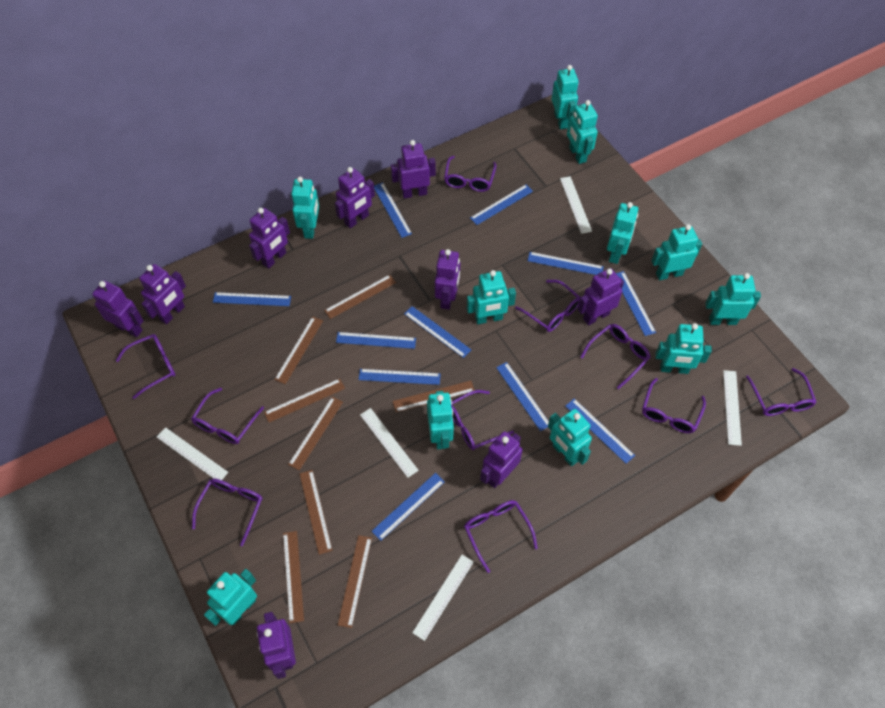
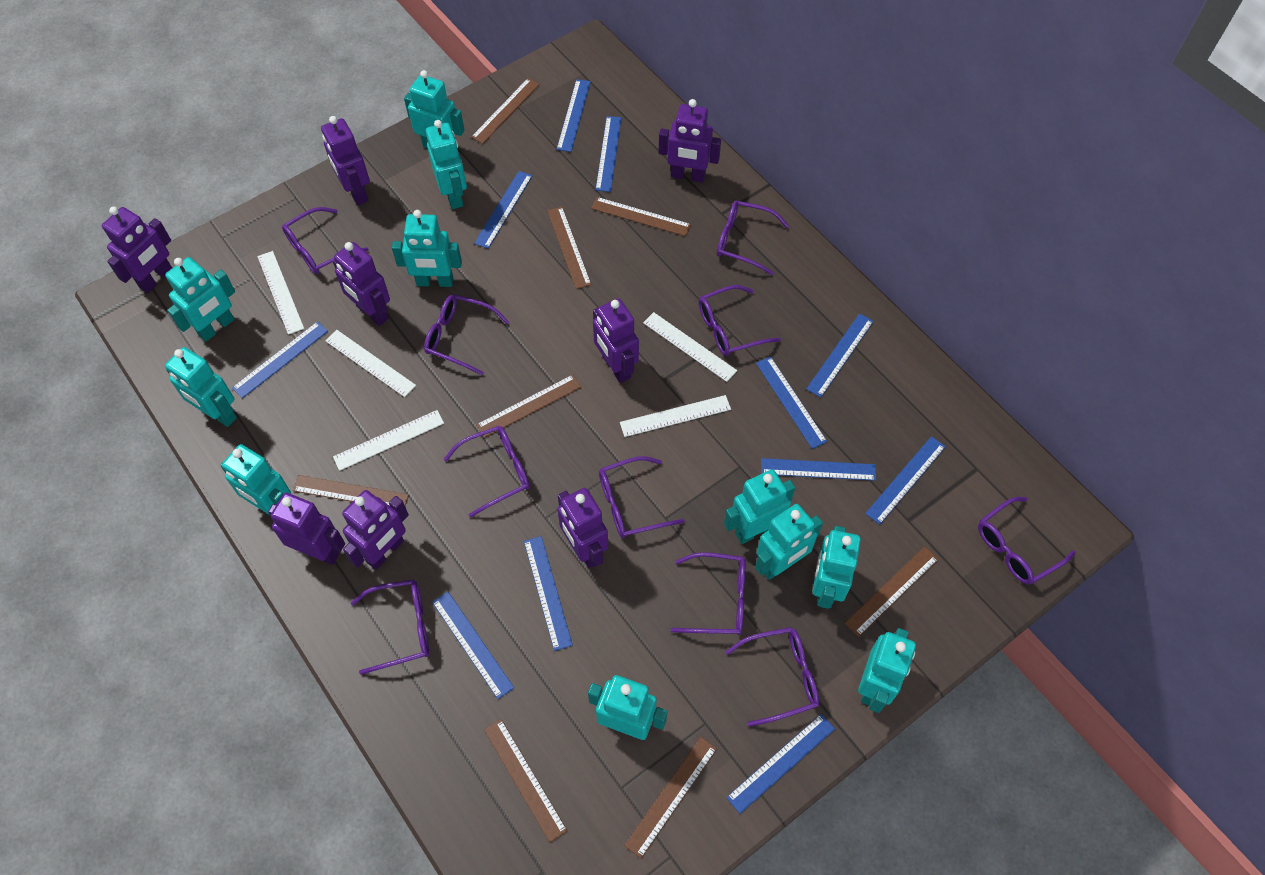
purple robot: 9 -> 8

